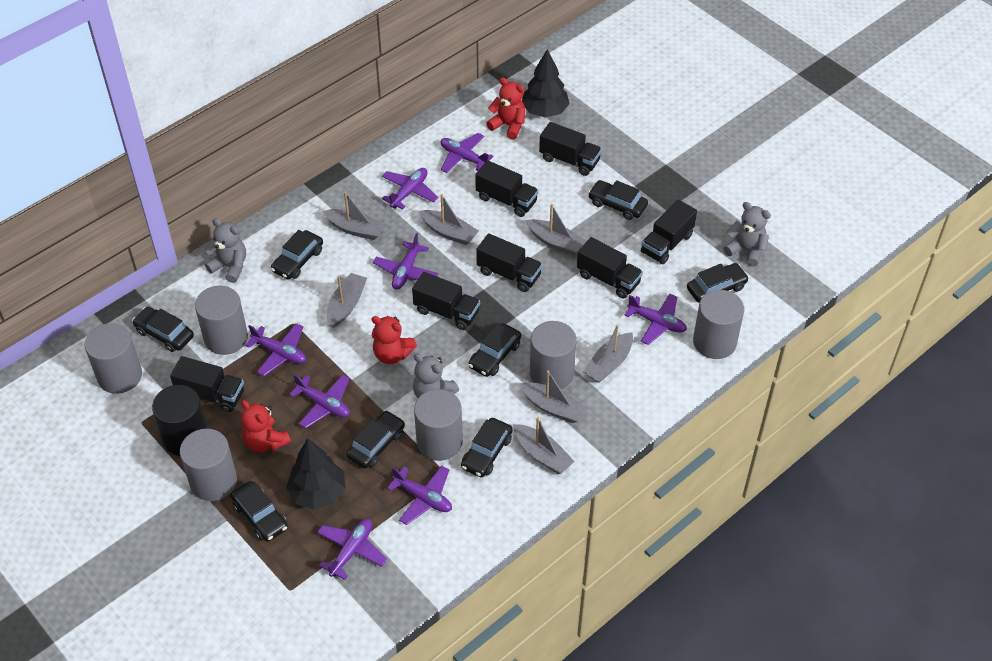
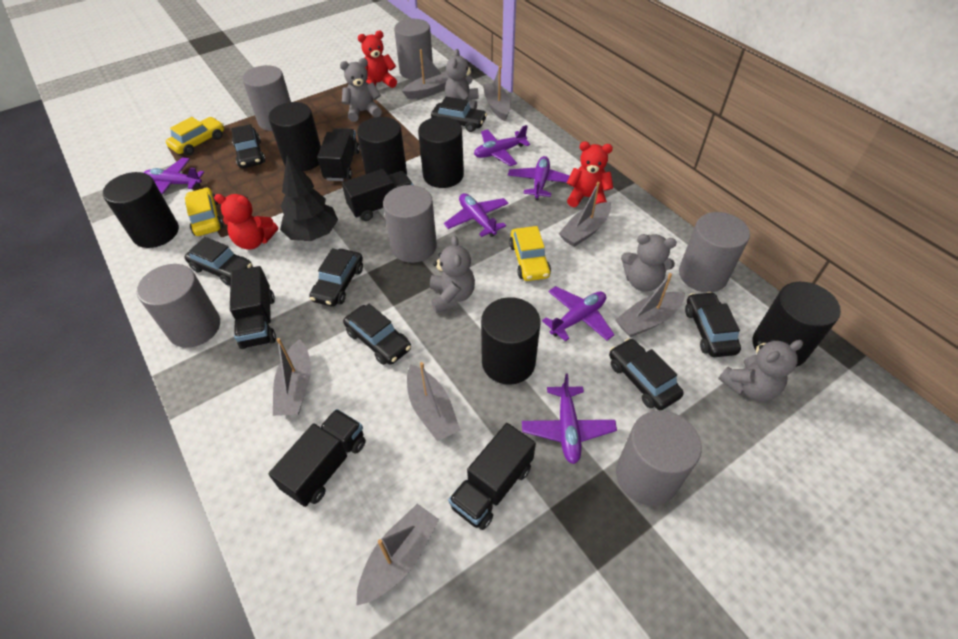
black car: 8 -> 7
black cylinder: 1 -> 6
black tree: 2 -> 1
black truck: 7 -> 5
grey teddy bear: 3 -> 5
purple plane: 8 -> 6
yellow car: 0 -> 3

